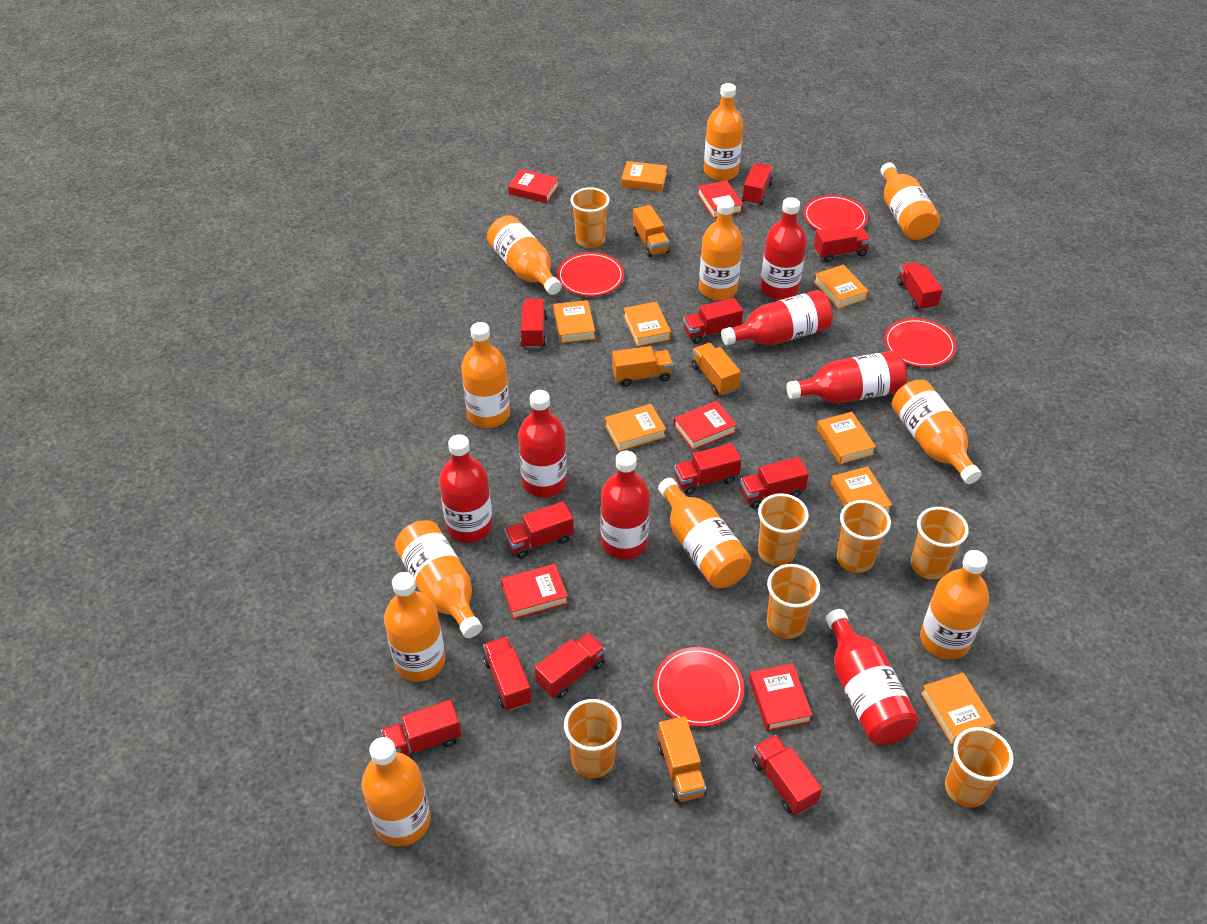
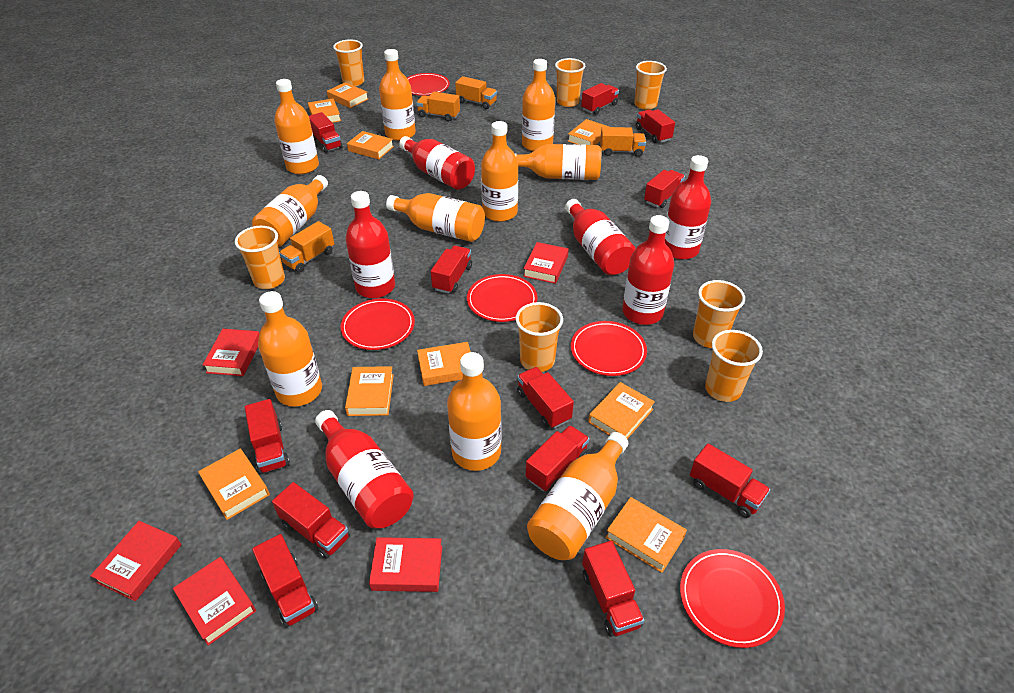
orange book: 8 -> 9
orange bottle: 11 -> 10
red bottle: 7 -> 6
red plate: 4 -> 5

